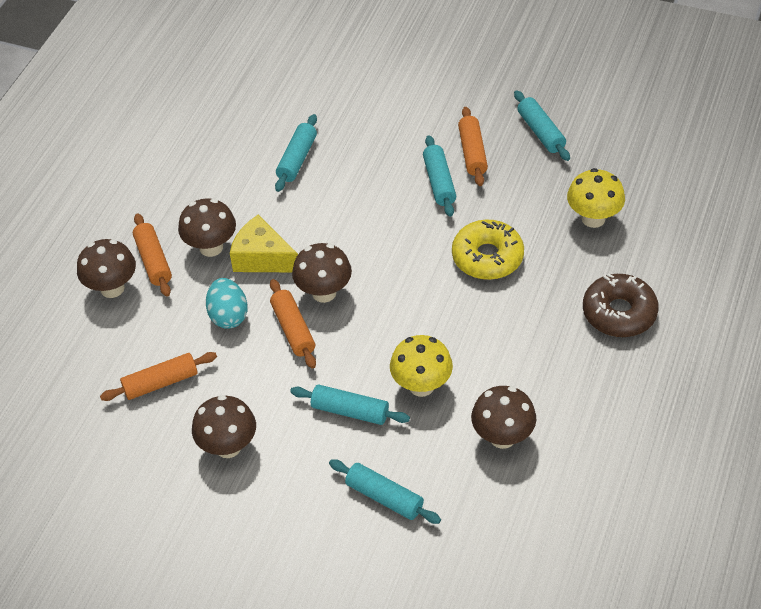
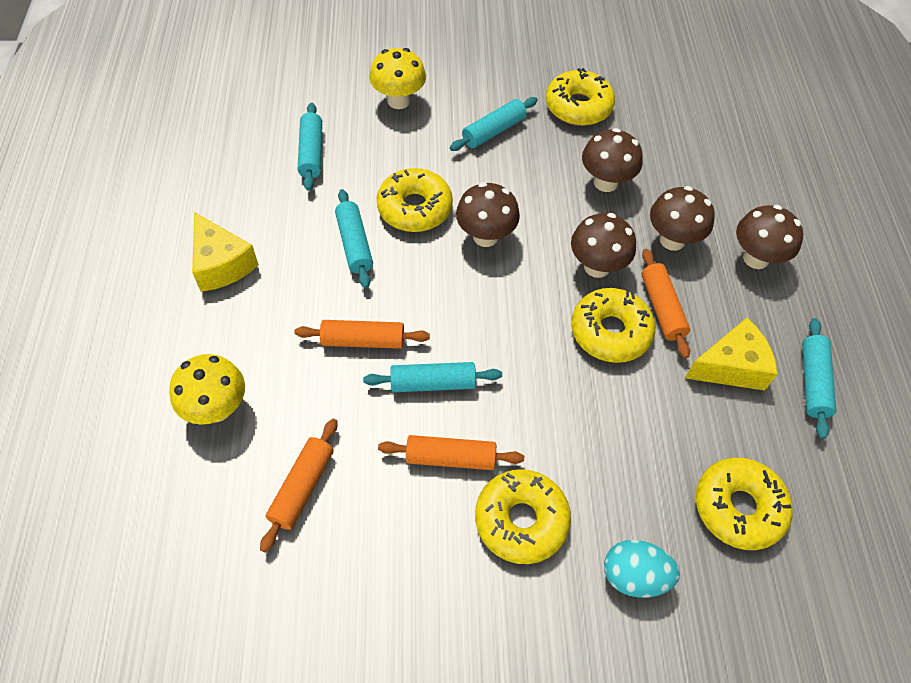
brown donut: 1 -> 0
yellow cheese: 1 -> 2
yellow donut: 1 -> 5

